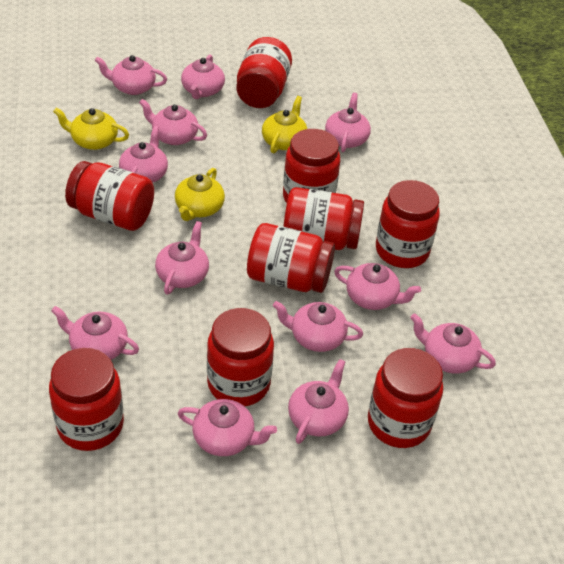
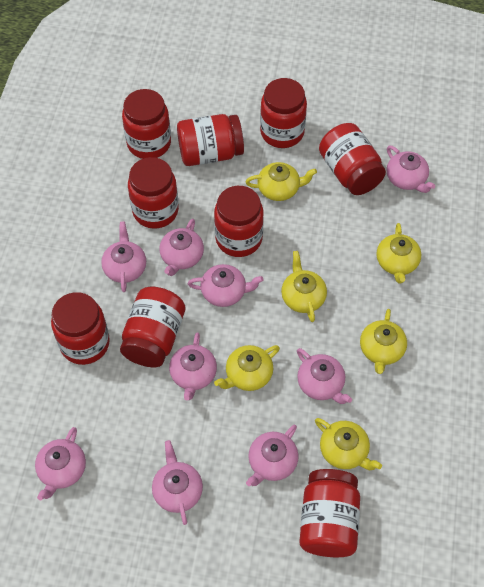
pink teapot: 12 -> 9
yellow teapot: 3 -> 6

